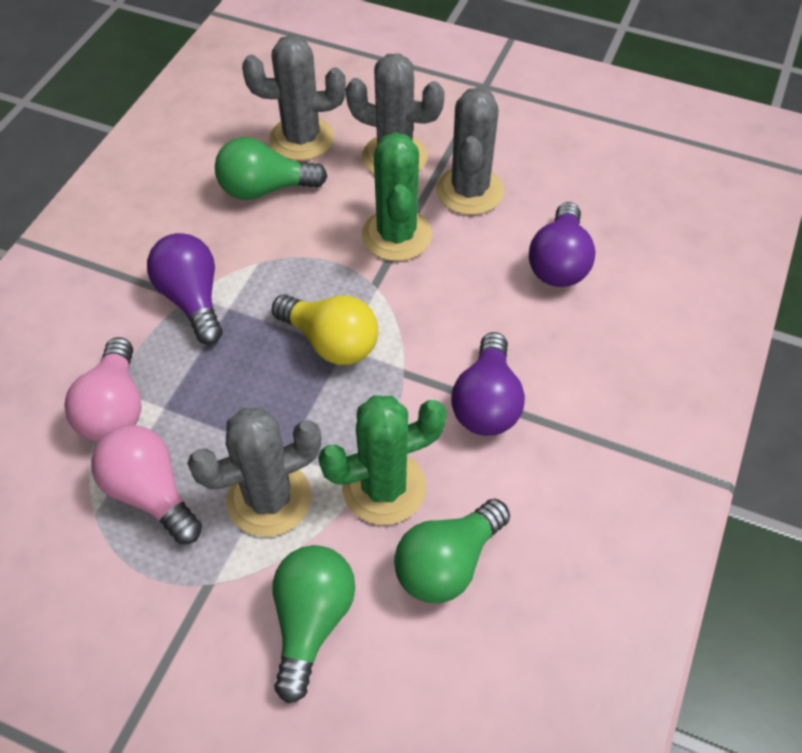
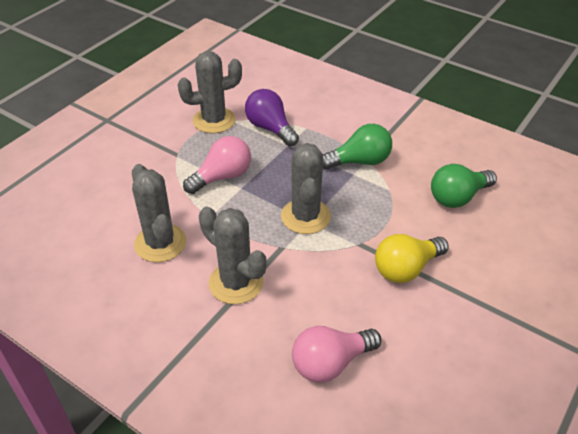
green cactus: 2 -> 0
green light bulb: 3 -> 2
purple light bulb: 3 -> 1

